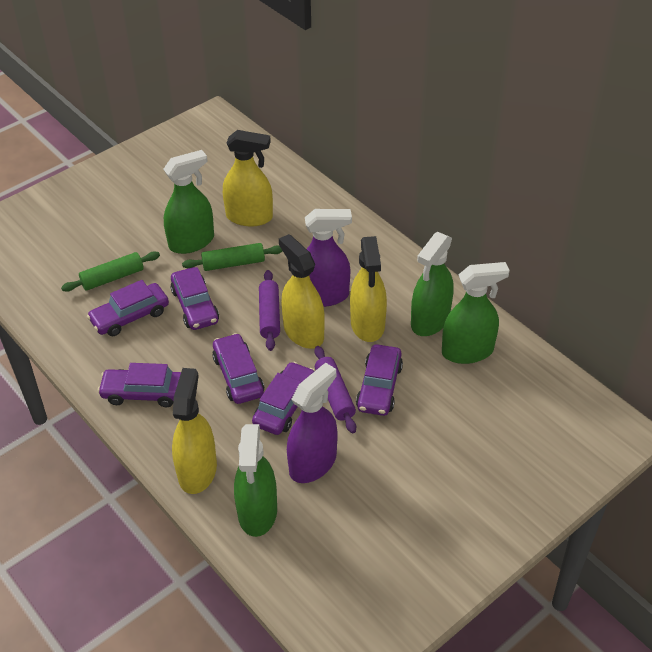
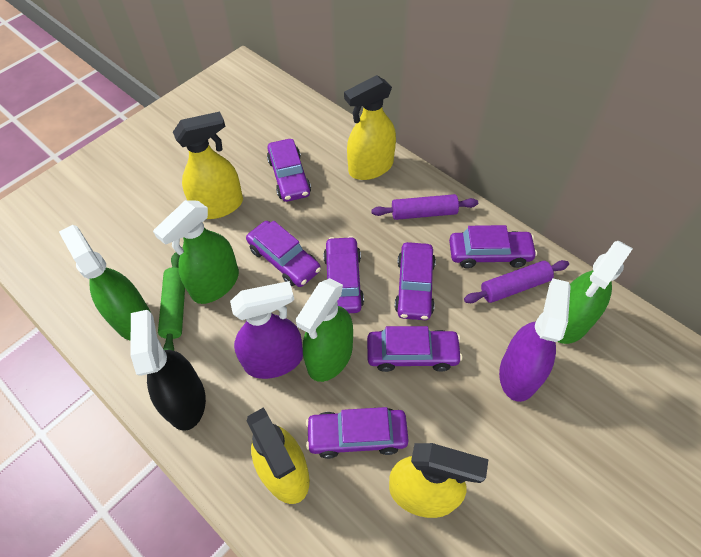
black spray bottle: 0 -> 1
green rolling pin: 2 -> 1
purple car: 6 -> 7

